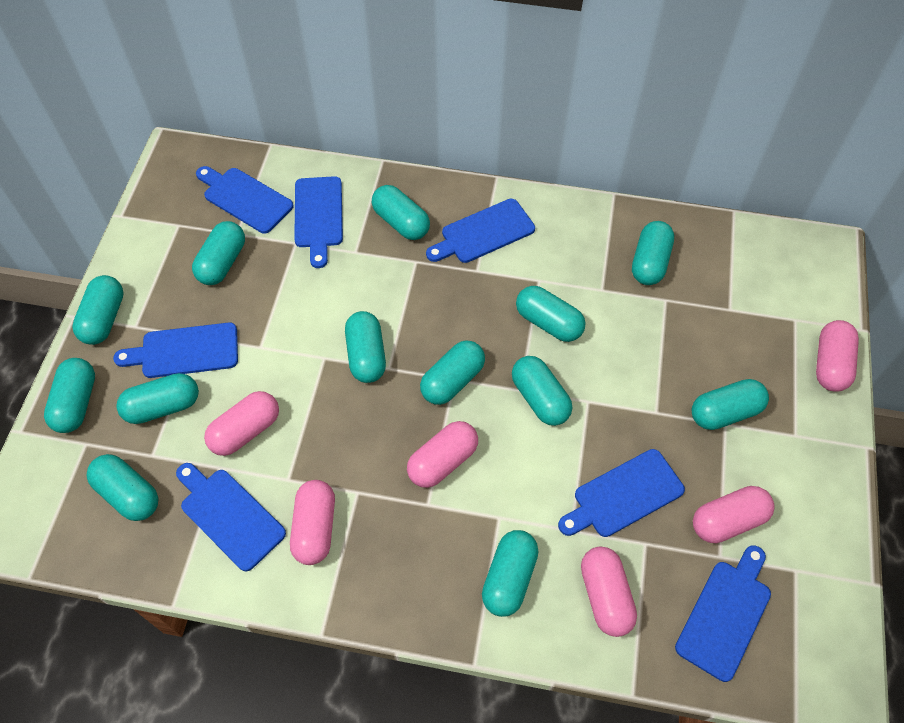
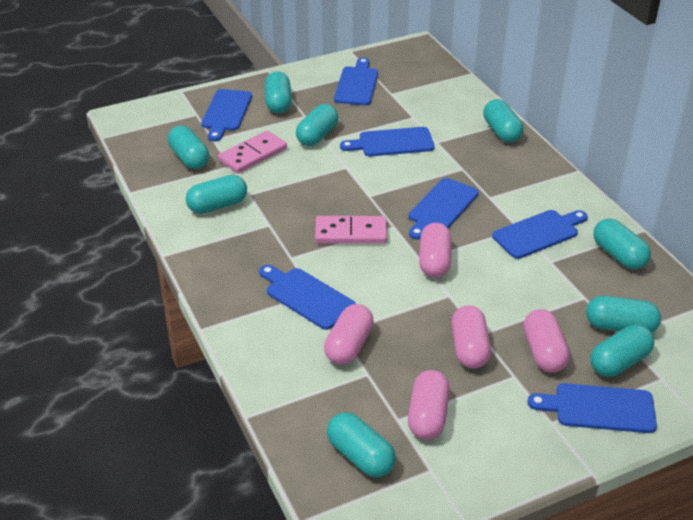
pink capsule: 6 -> 5
pink domino: 0 -> 2
turquoise capsule: 13 -> 9

